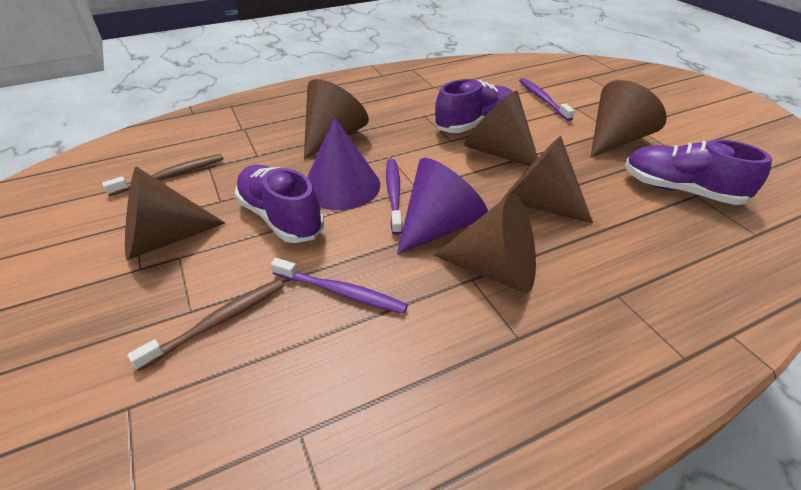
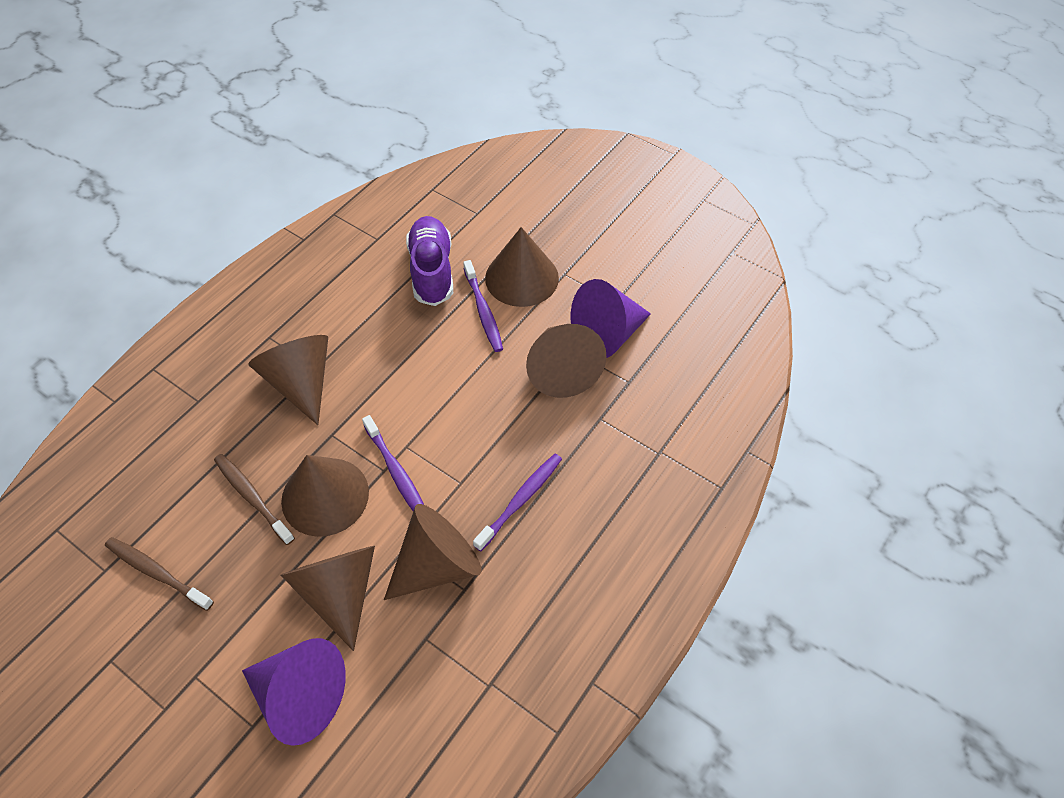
purple shoe: 3 -> 1

